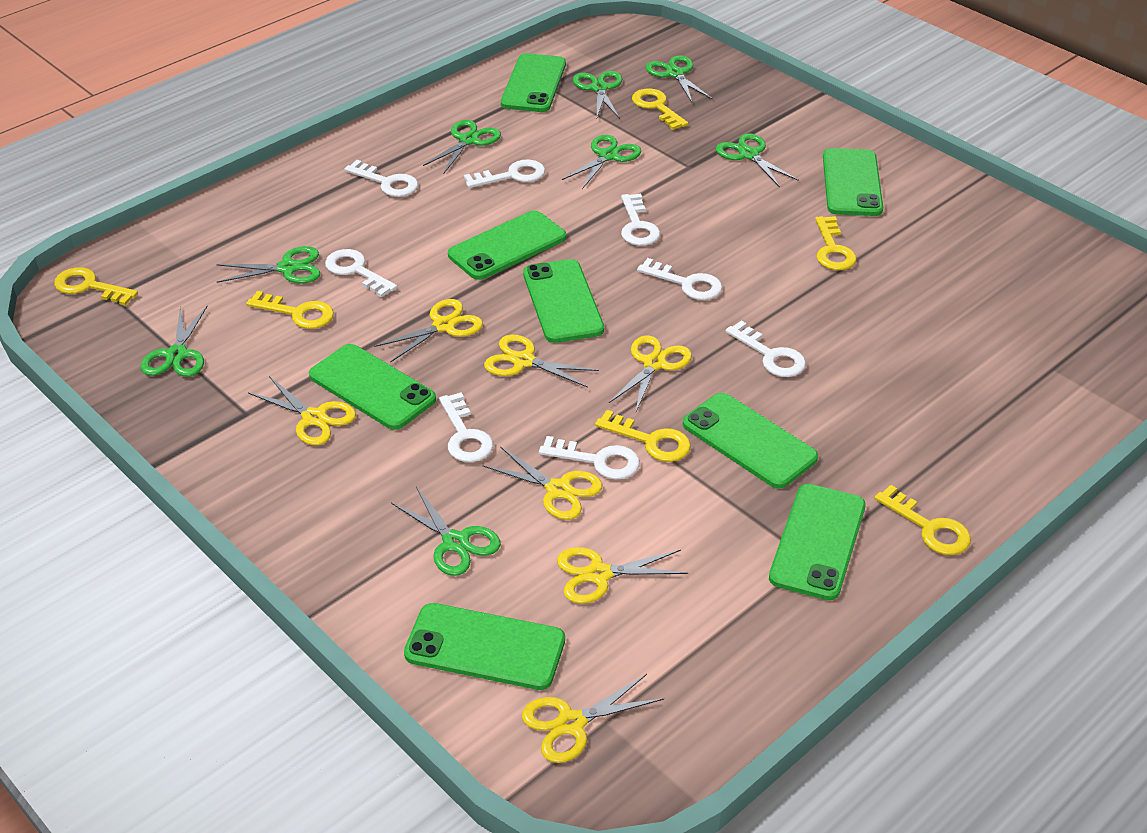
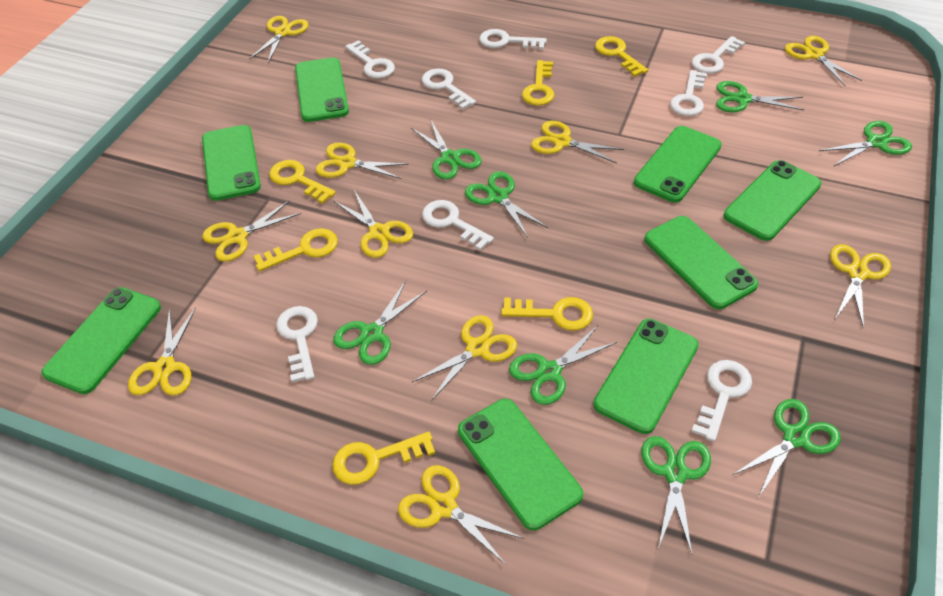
yellow scissors: 7 -> 10

